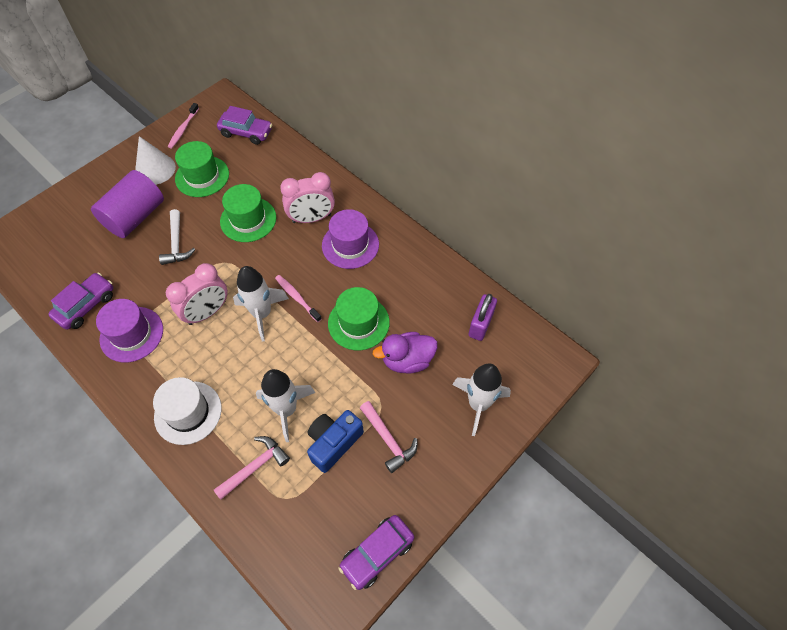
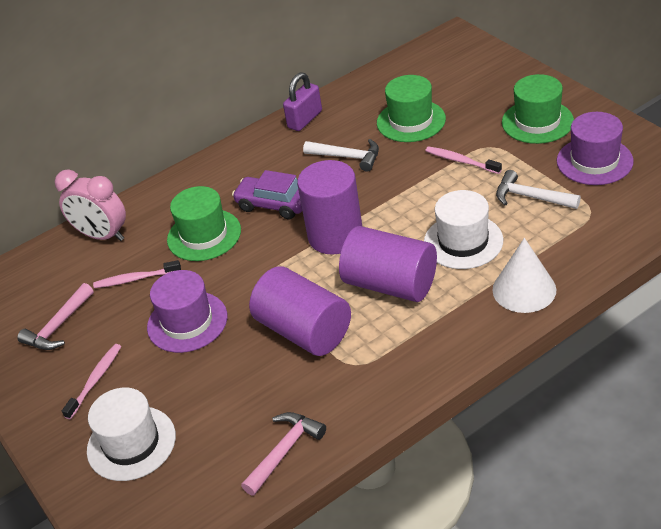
blue camera: 1 -> 0
pink clock: 2 -> 1
pink toothbrush: 2 -> 3
purple car: 3 -> 1
purple cylinder: 1 -> 3
purple duck: 1 -> 0
white hammer: 1 -> 2
white hat: 1 -> 2
white rocket: 3 -> 0

